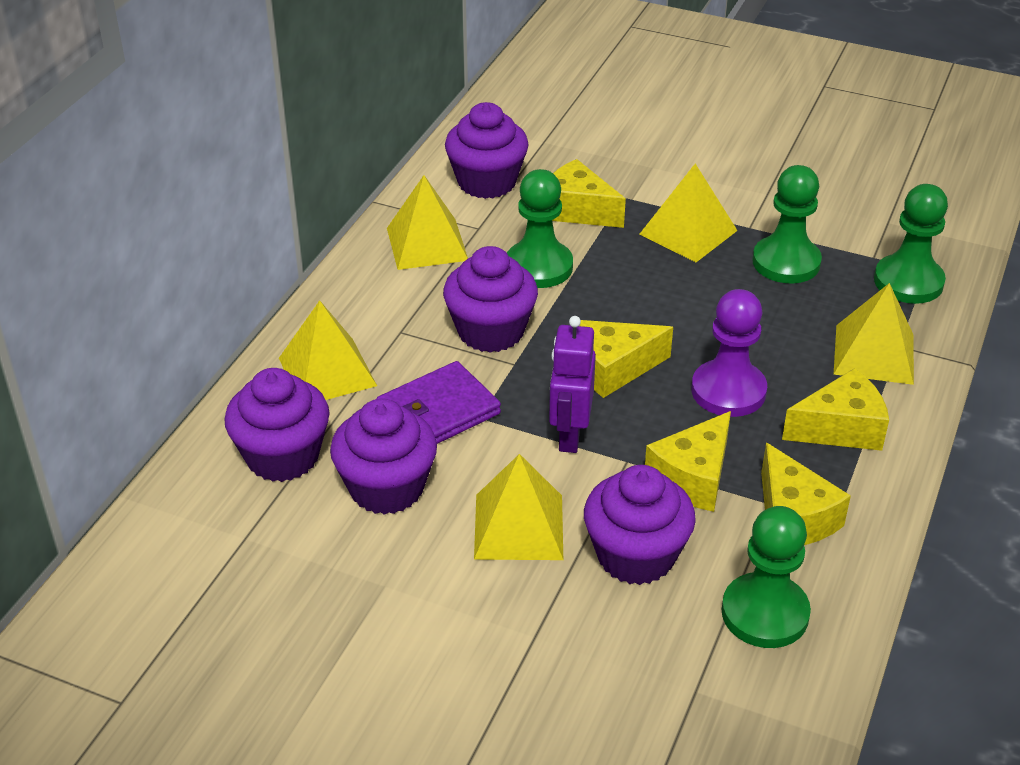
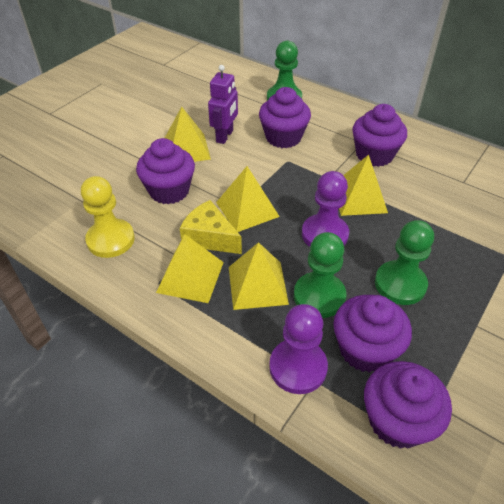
green pawn: 4 -> 3
purple pawn: 1 -> 2
purple wallet: 1 -> 0
yellow cheese: 5 -> 1
yellow pawn: 0 -> 1

